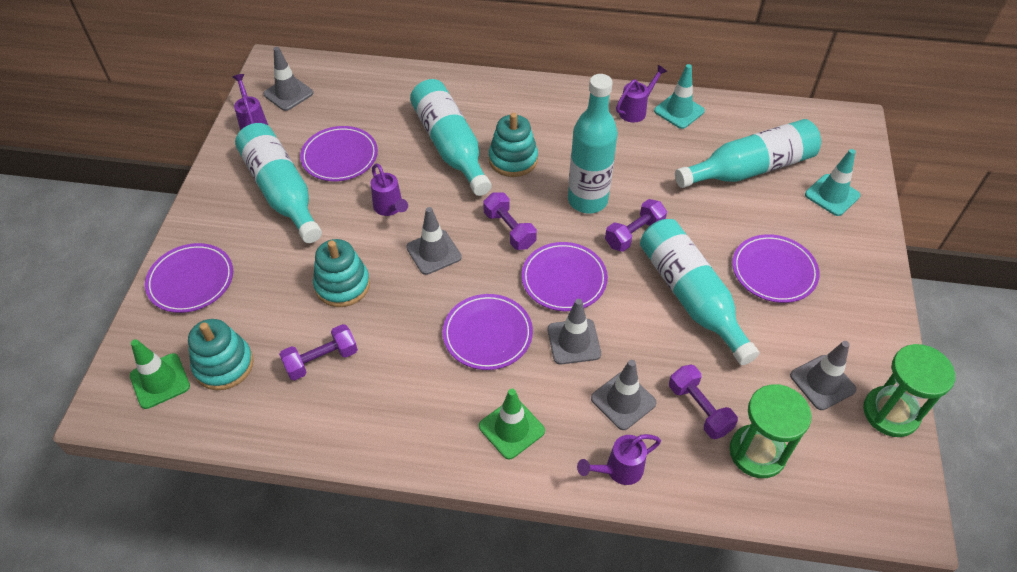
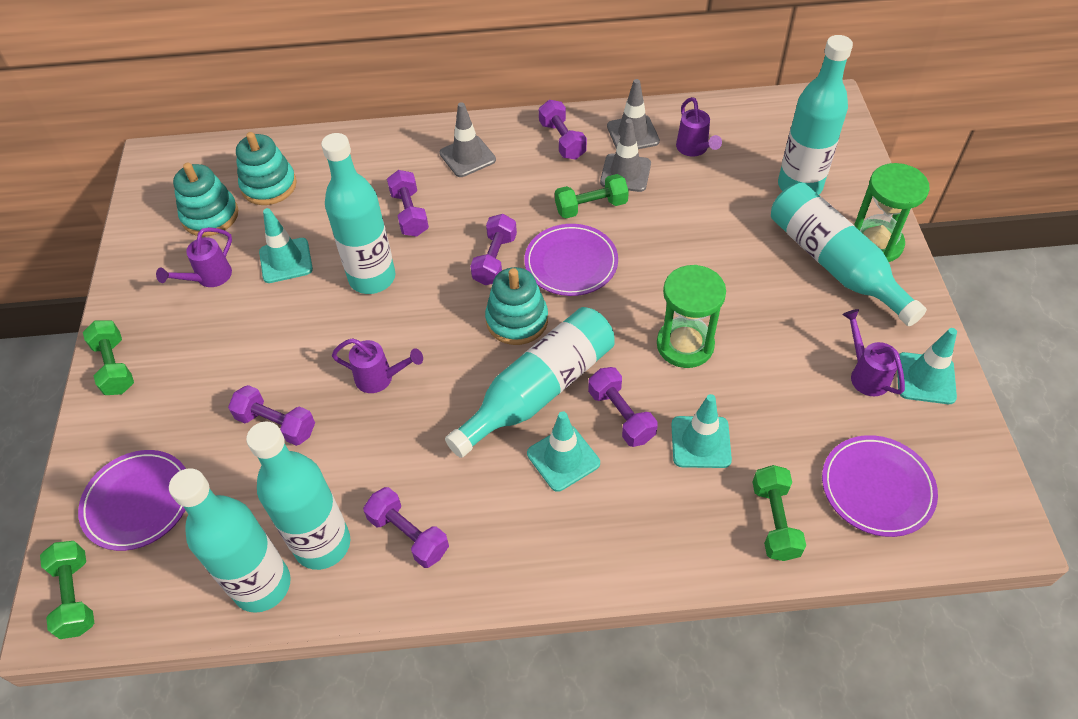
green dumbbell: 0 -> 4
green traffic cone: 2 -> 0
grey traffic cone: 5 -> 3
purple dumbbell: 4 -> 6
purple plate: 5 -> 3
turquoise bottle: 5 -> 6
turquoise traffic cone: 2 -> 4

